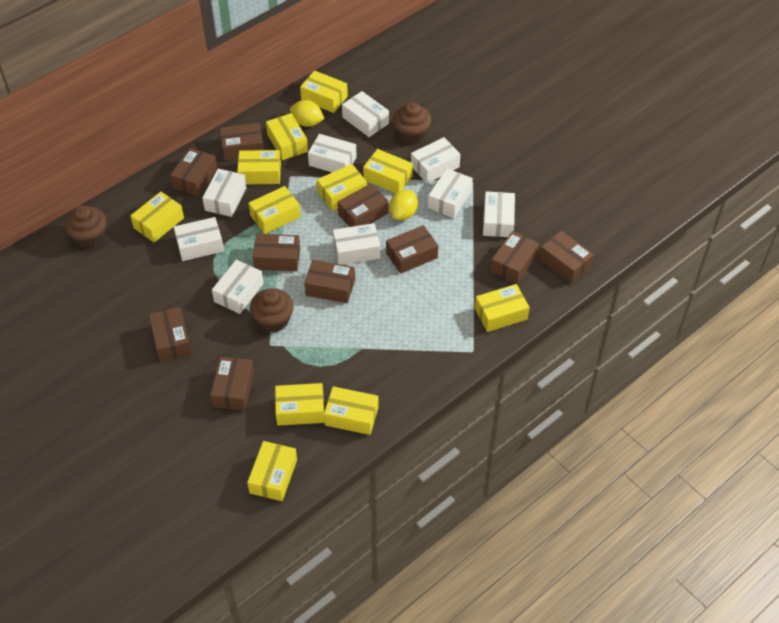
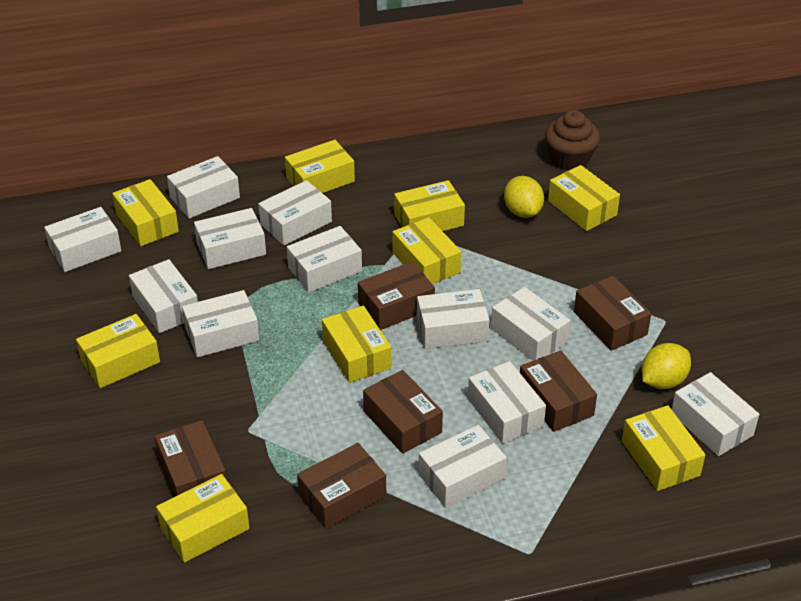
brown box: 10 -> 6
brown cupcake: 3 -> 1
white box: 9 -> 12
yellow box: 11 -> 9

